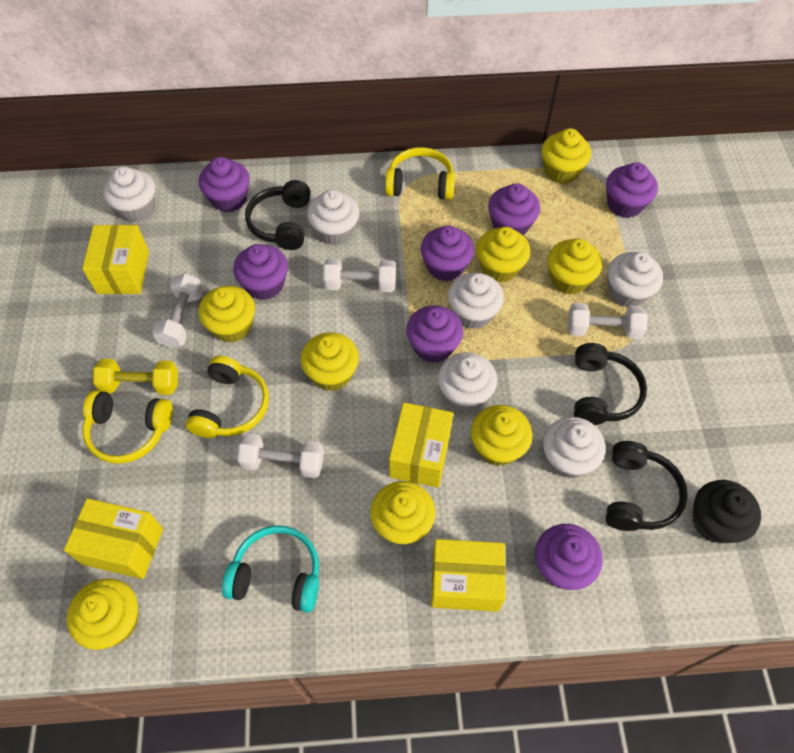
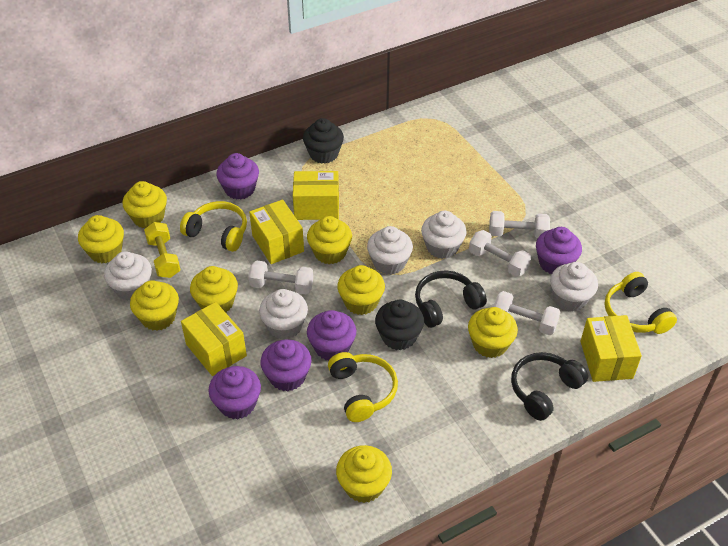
black cupcake: 1 -> 2
black headphones: 3 -> 2
purple cupcake: 7 -> 5
turquoise headphones: 1 -> 0
white cupcake: 6 -> 5

